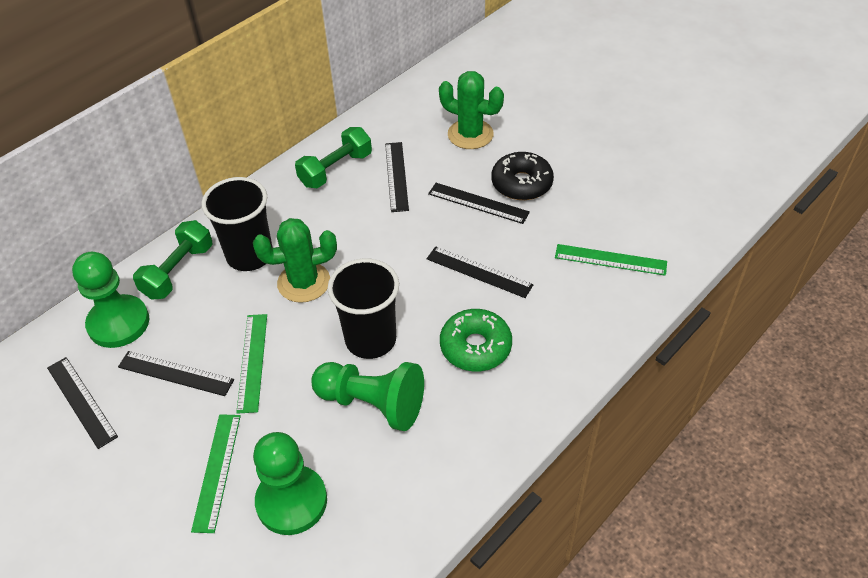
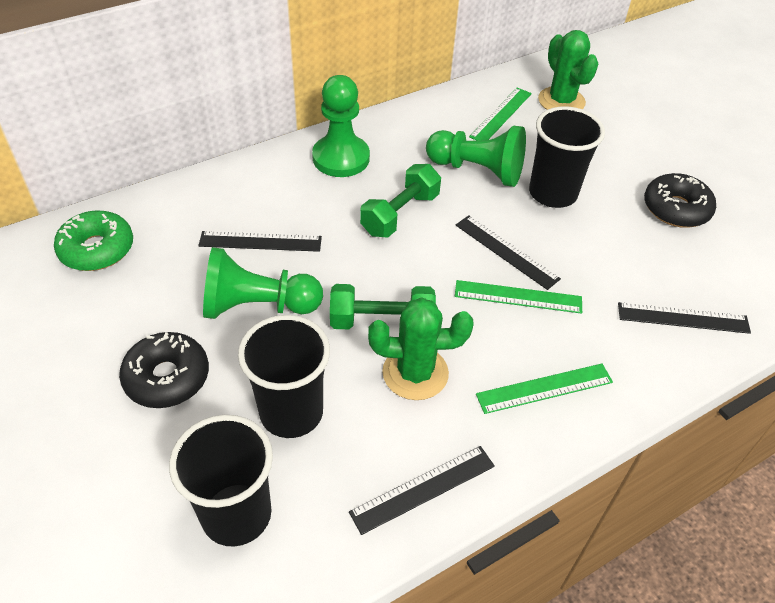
black cup: 2 -> 3
black donut: 1 -> 2
black ruler: 5 -> 4

